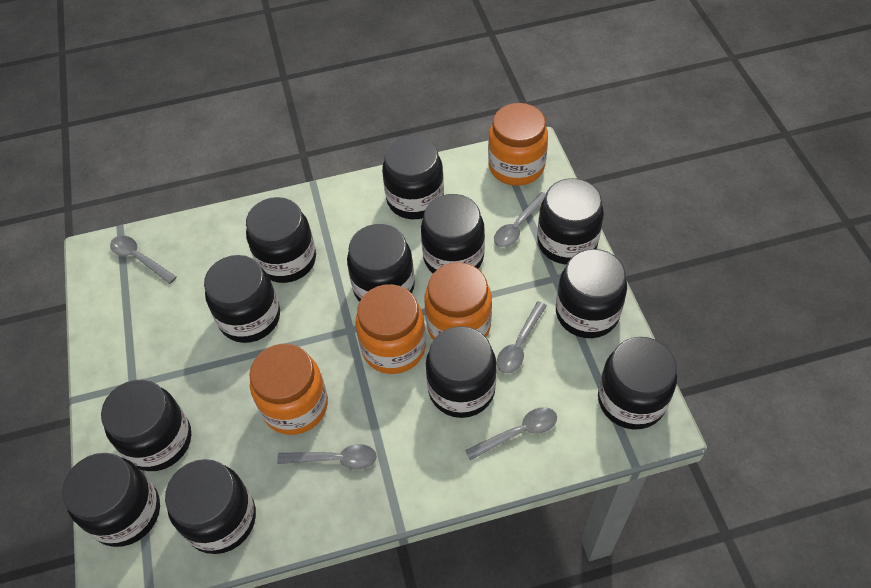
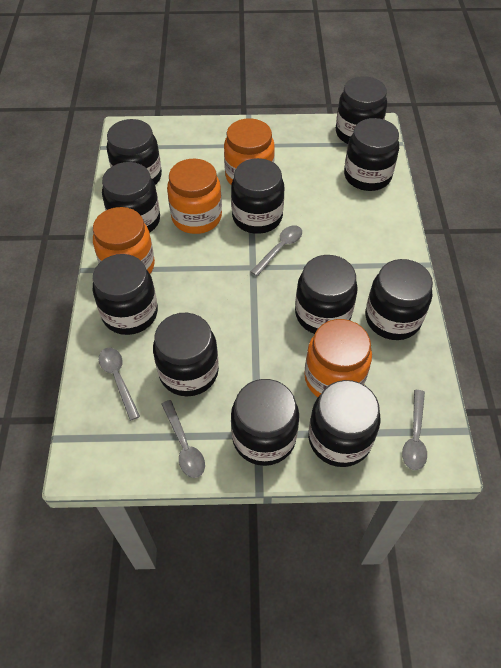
black jar: 12 -> 11
grey spoon: 5 -> 4

